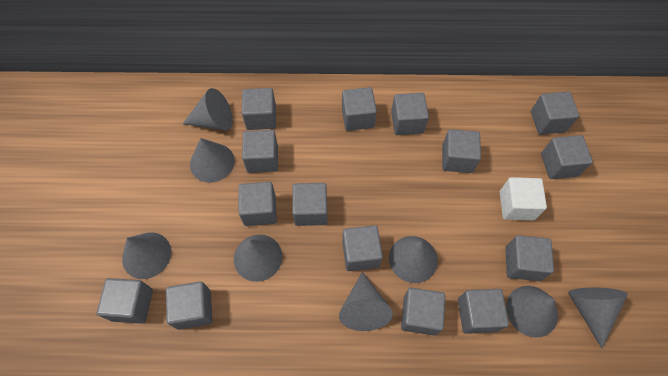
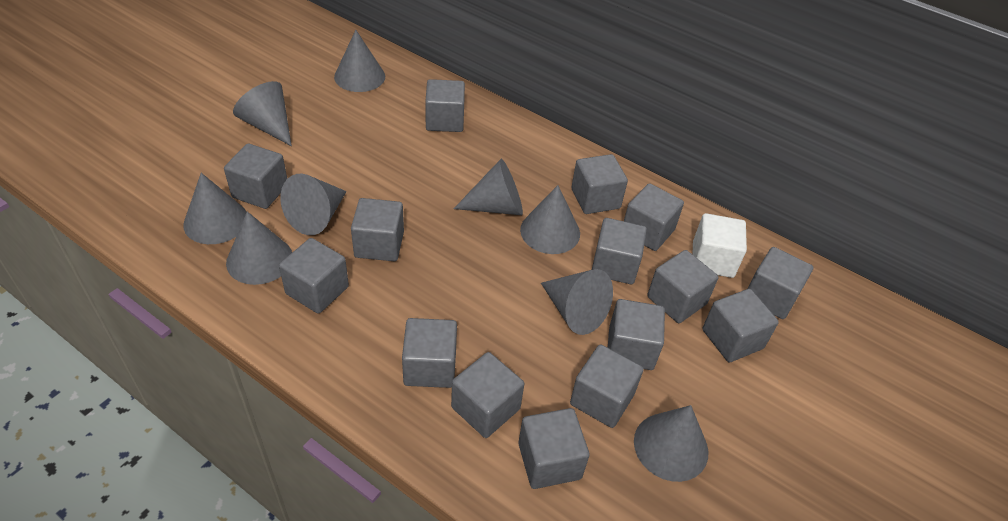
grey cone: 8 -> 9

